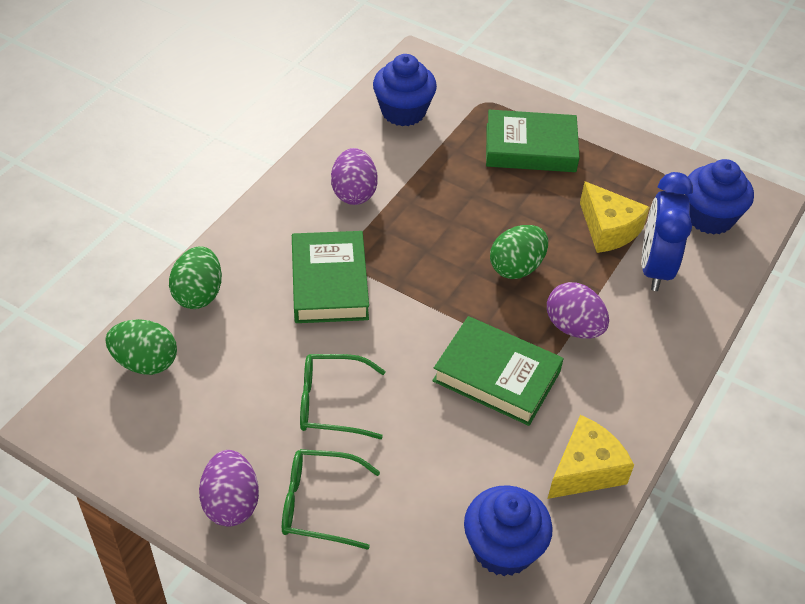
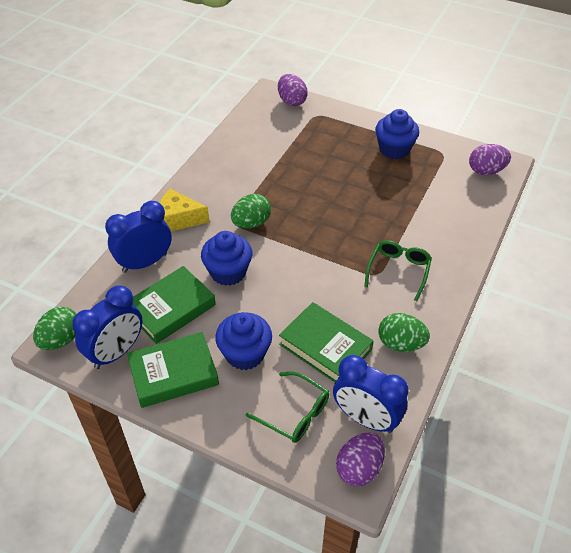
blue clock: 1 -> 3
yellow cheese: 2 -> 1

